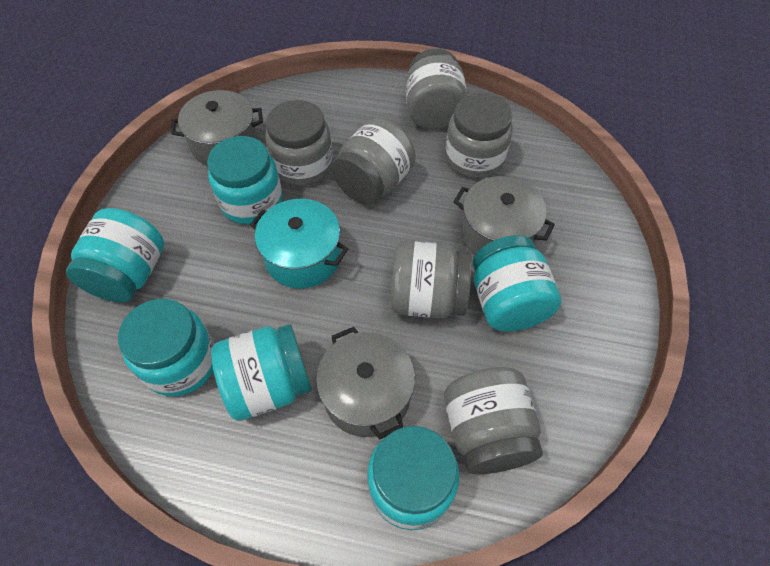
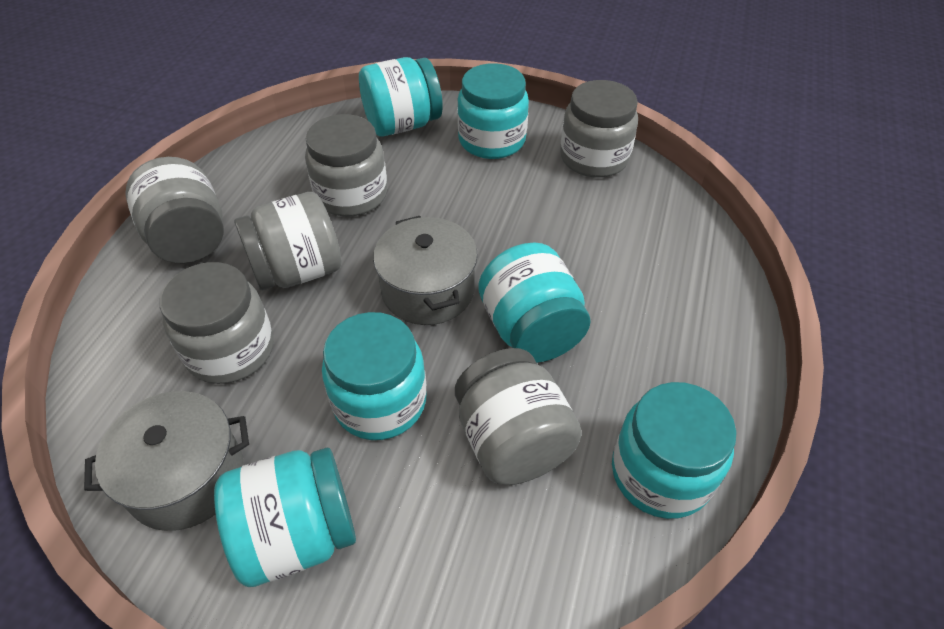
grey pot: 3 -> 2
turquoise pot: 1 -> 0

